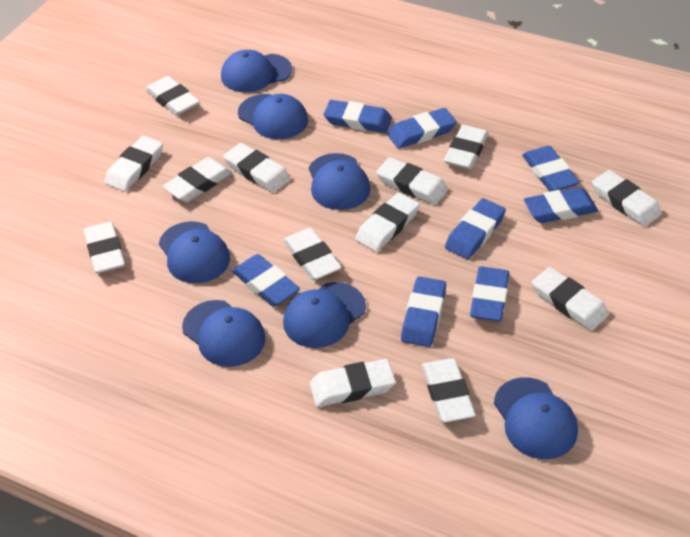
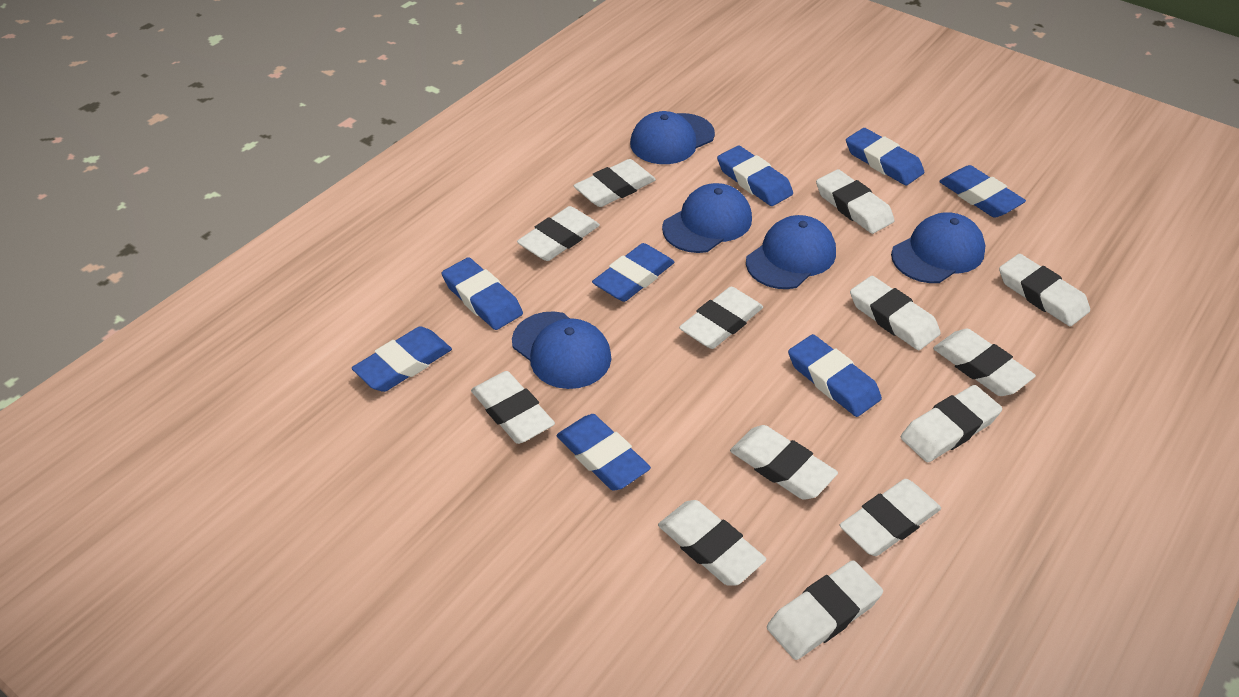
blue cap: 7 -> 5

